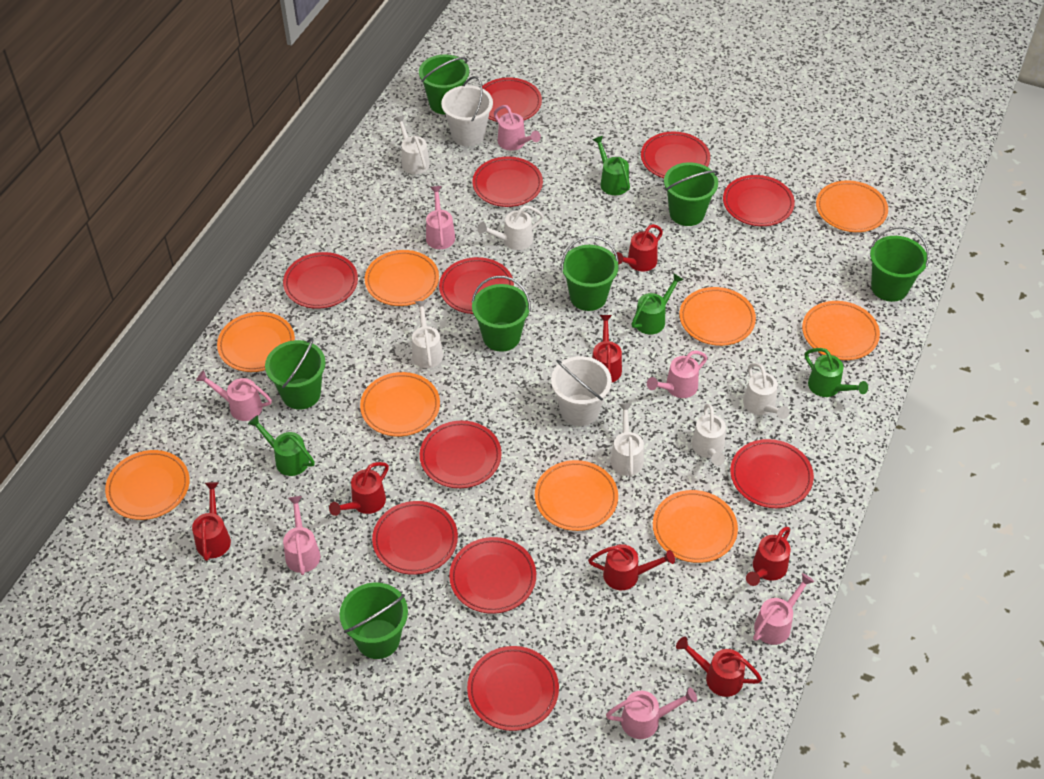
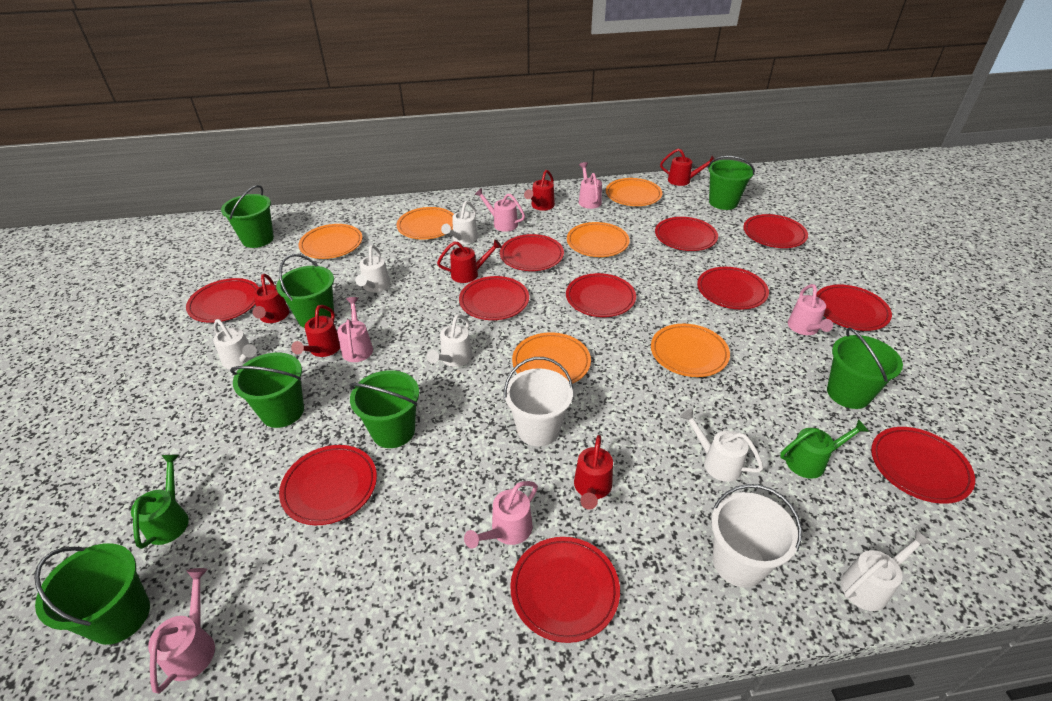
green watering can: 4 -> 2
orange plate: 9 -> 6
pink watering can: 7 -> 6
red watering can: 7 -> 6

